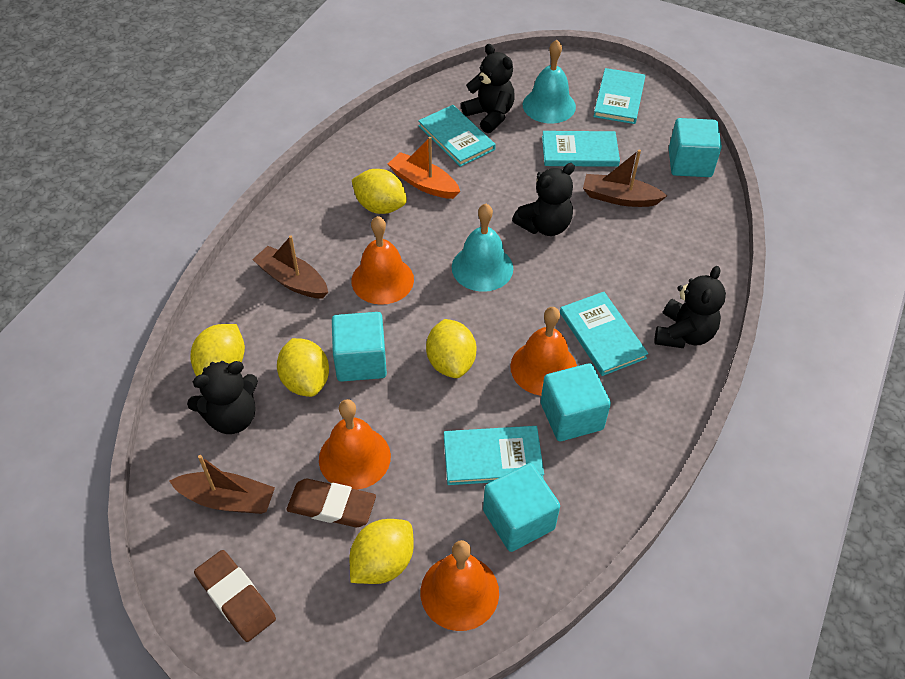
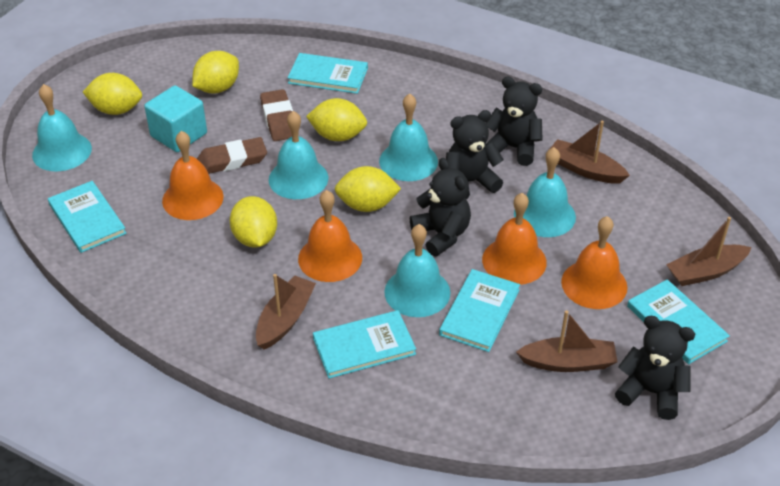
brown boat: 3 -> 4
orange boat: 1 -> 0
turquoise bell: 2 -> 5
turquoise cube: 4 -> 1

